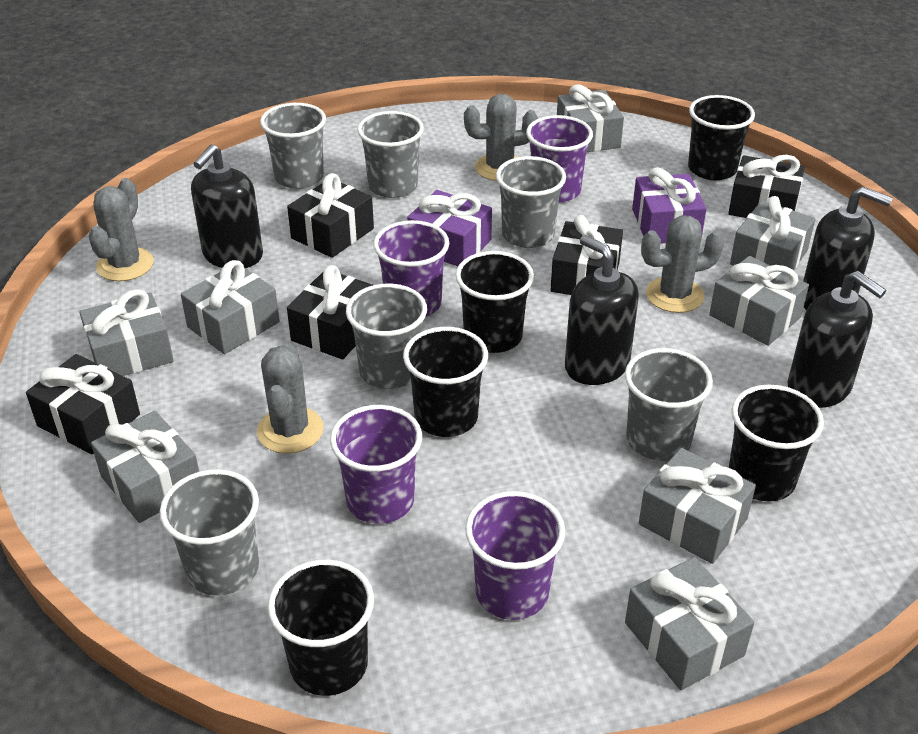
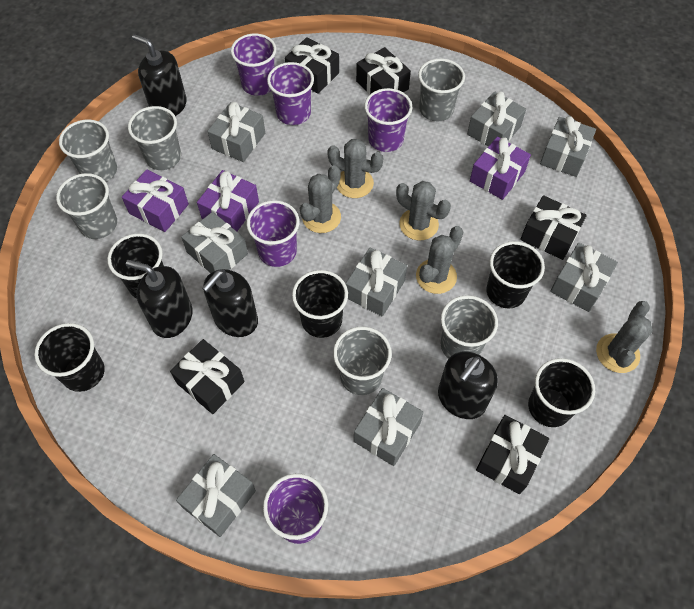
grey cactus: 4 -> 5
purple cup: 4 -> 5
purple gift: 2 -> 3

